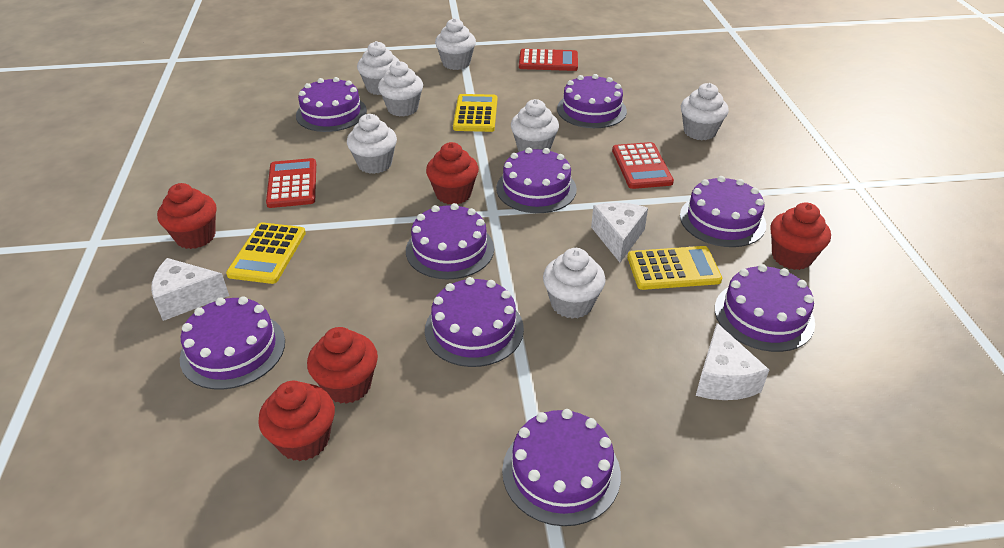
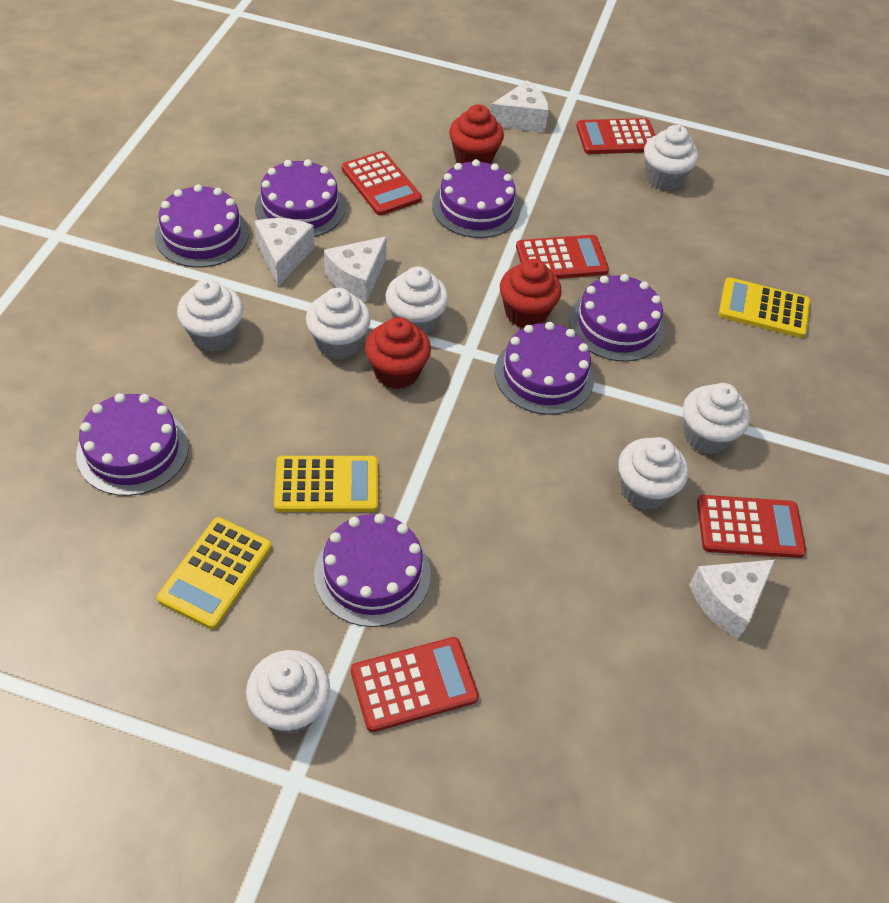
purple cake: 9 -> 7
red calculator: 3 -> 5
red cupcake: 5 -> 3
white cheese: 3 -> 4

